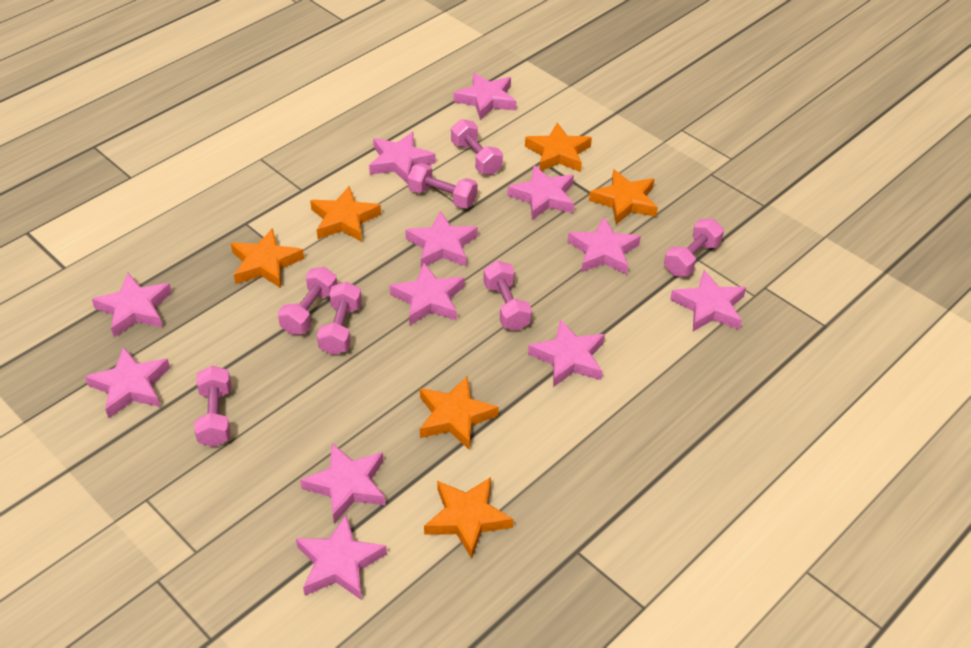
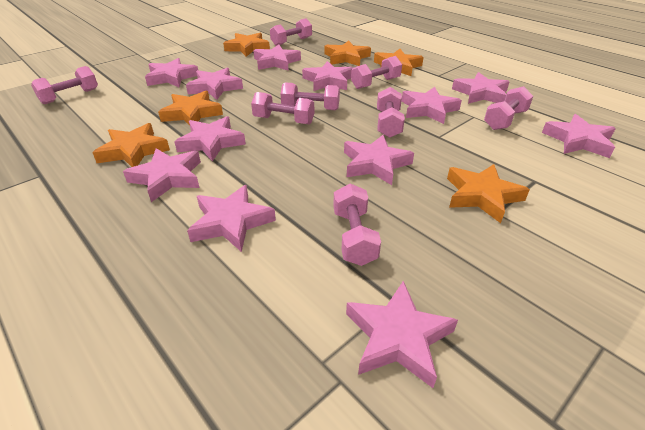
pink dumbbell: 7 -> 8

